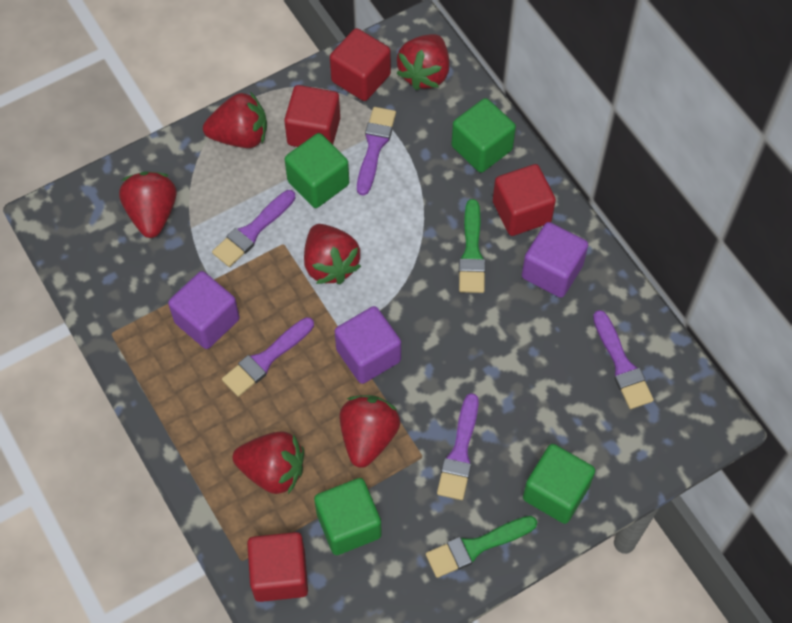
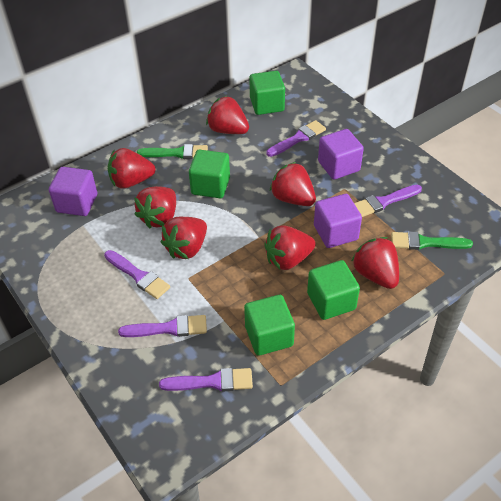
red cube: 4 -> 0
red strawberry: 6 -> 7

